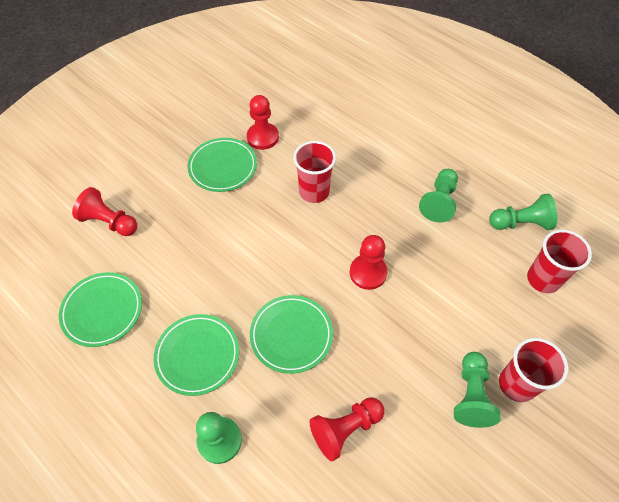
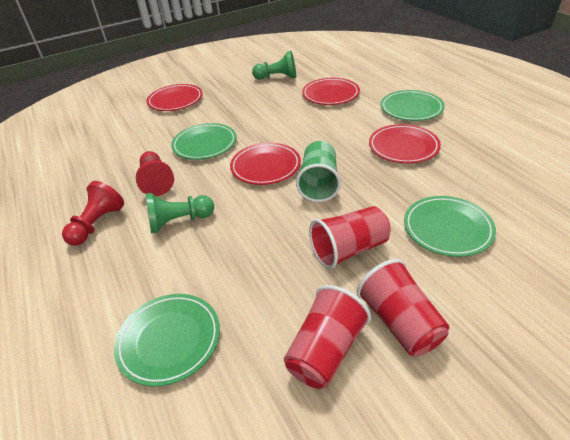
green cup: 0 -> 1
green pawn: 4 -> 2
red pawn: 4 -> 2
red plate: 0 -> 4

